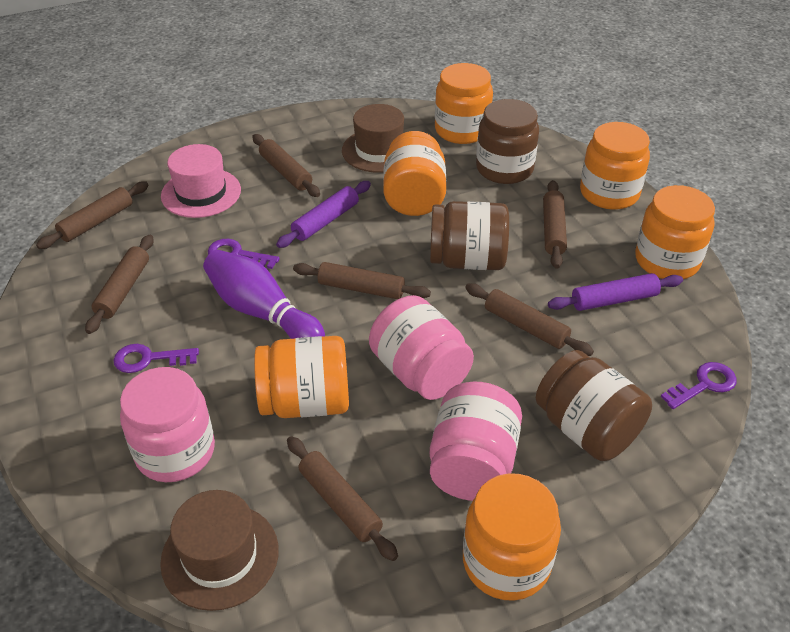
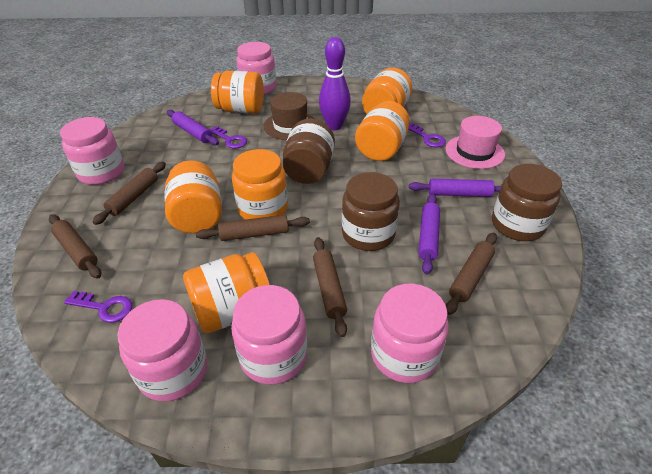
brown hat: 2 -> 1
brown rolling pin: 7 -> 5
pink jar: 3 -> 5
purple rolling pin: 2 -> 3

